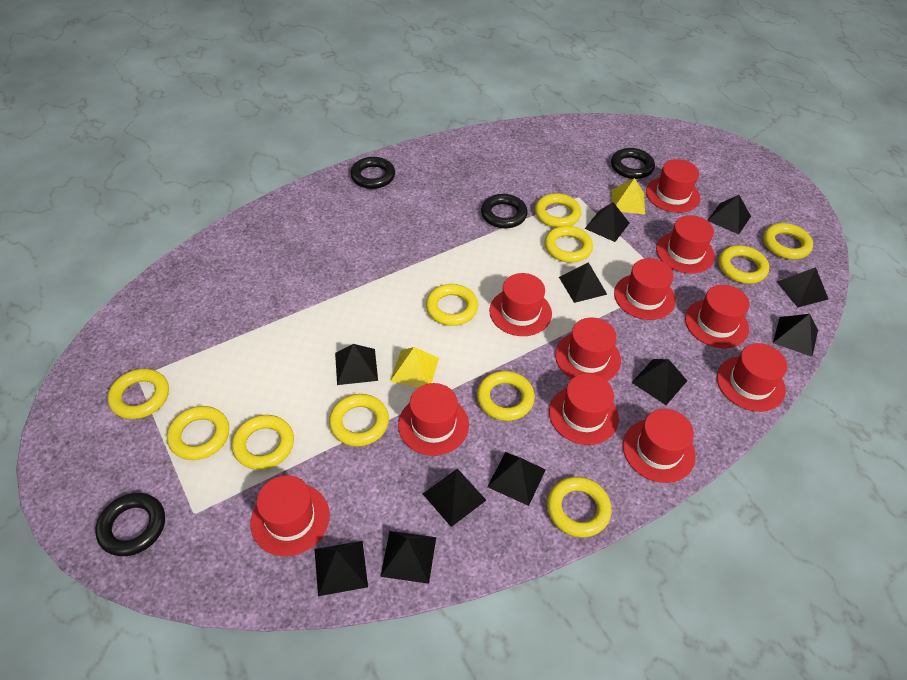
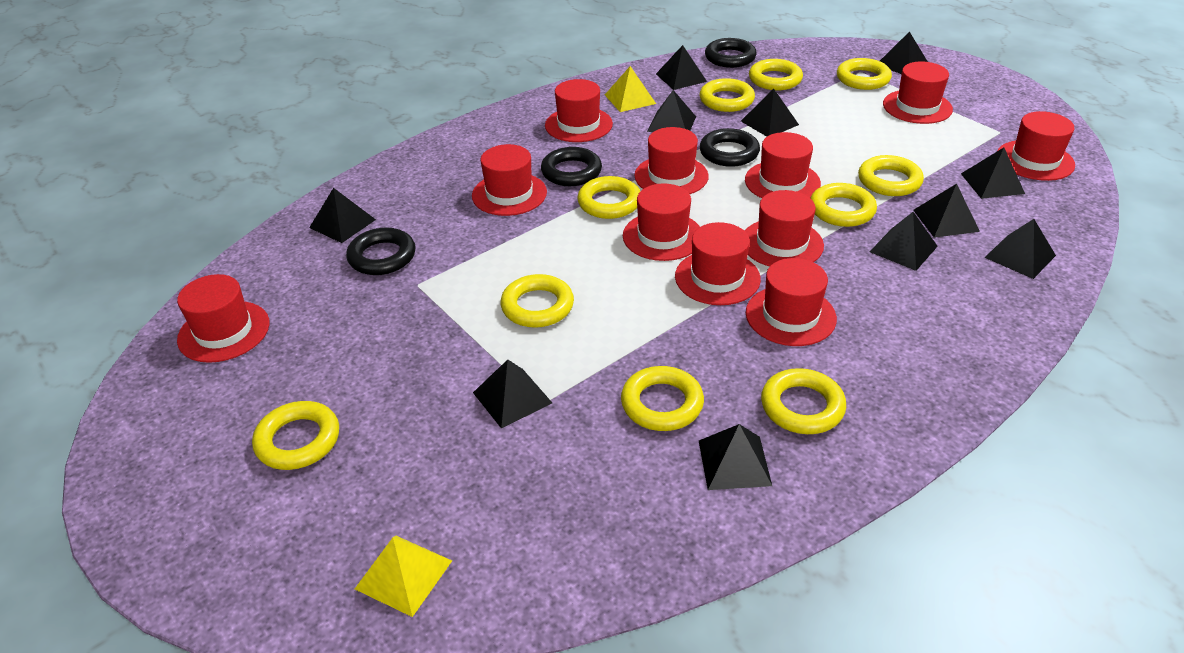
yellow ring: 11 -> 10

